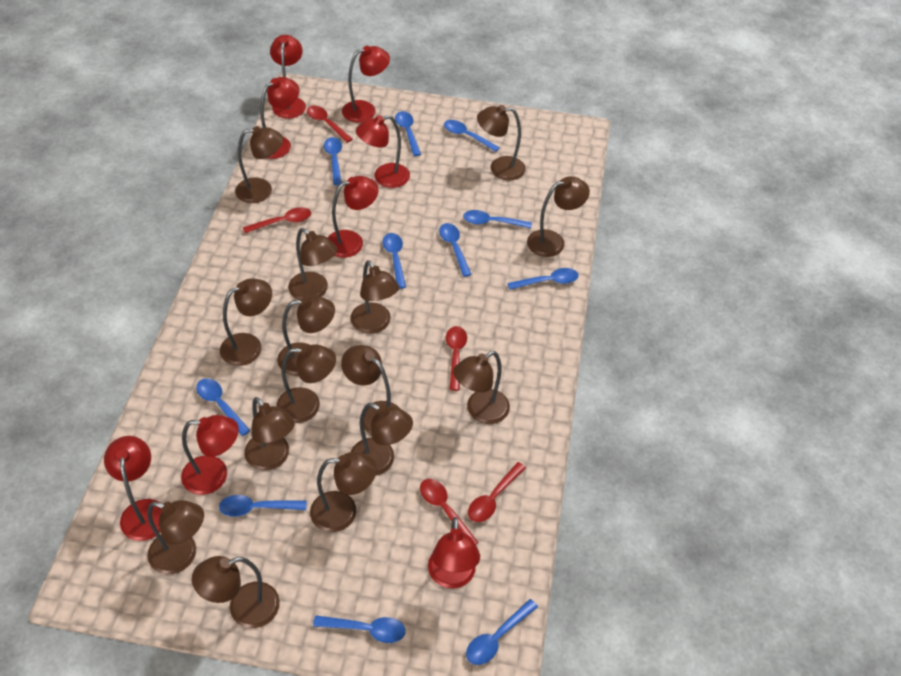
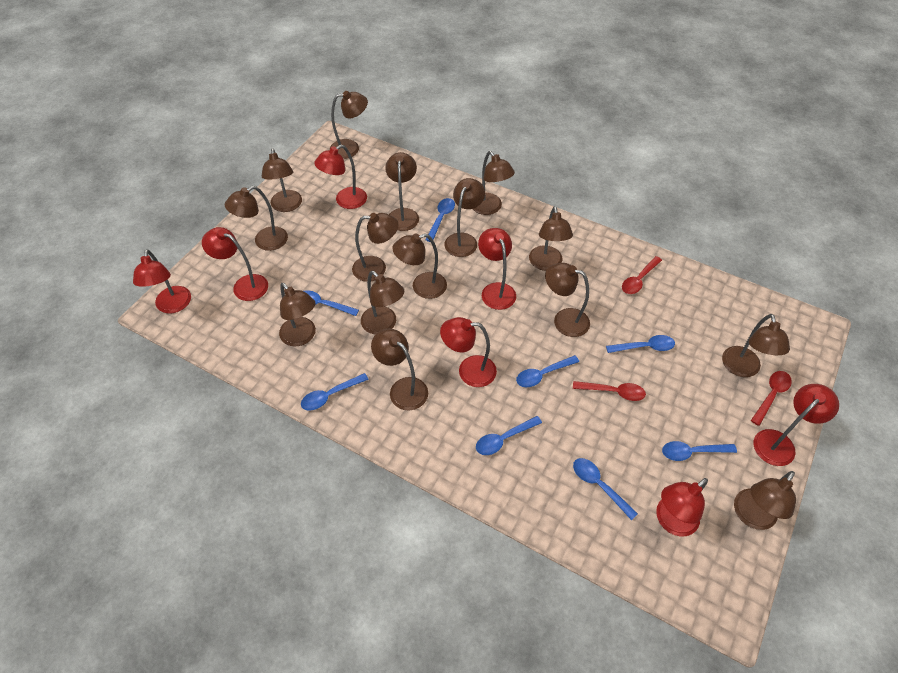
blue spoon: 11 -> 8
red lamp: 8 -> 7
red spoon: 5 -> 3

